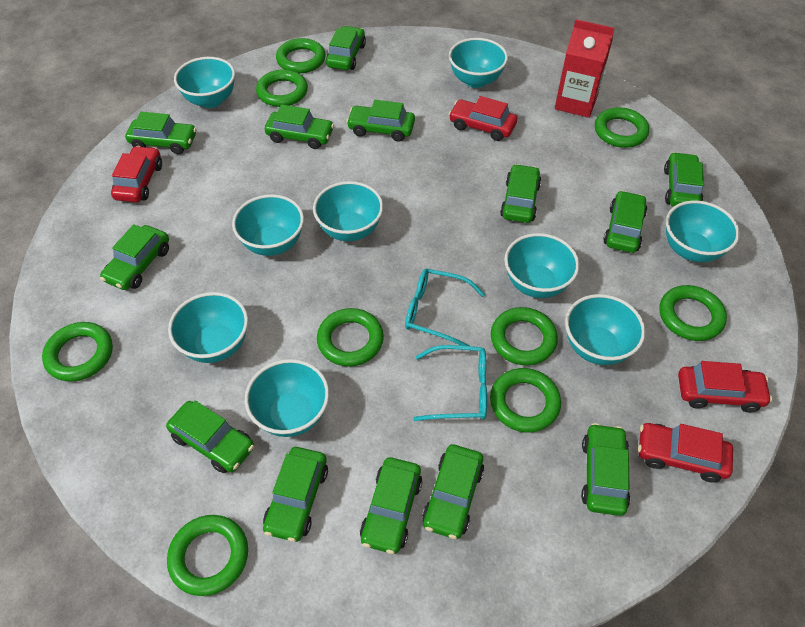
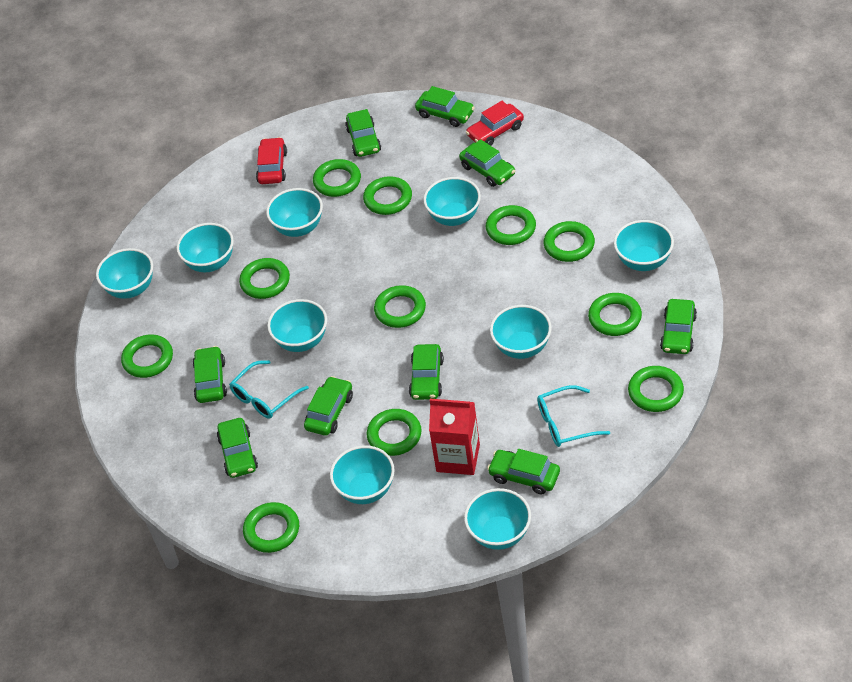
green car: 13 -> 9
green ring: 9 -> 11
red car: 4 -> 2

